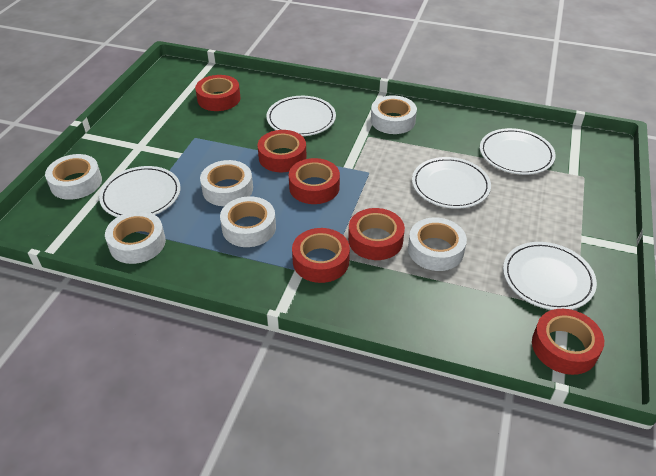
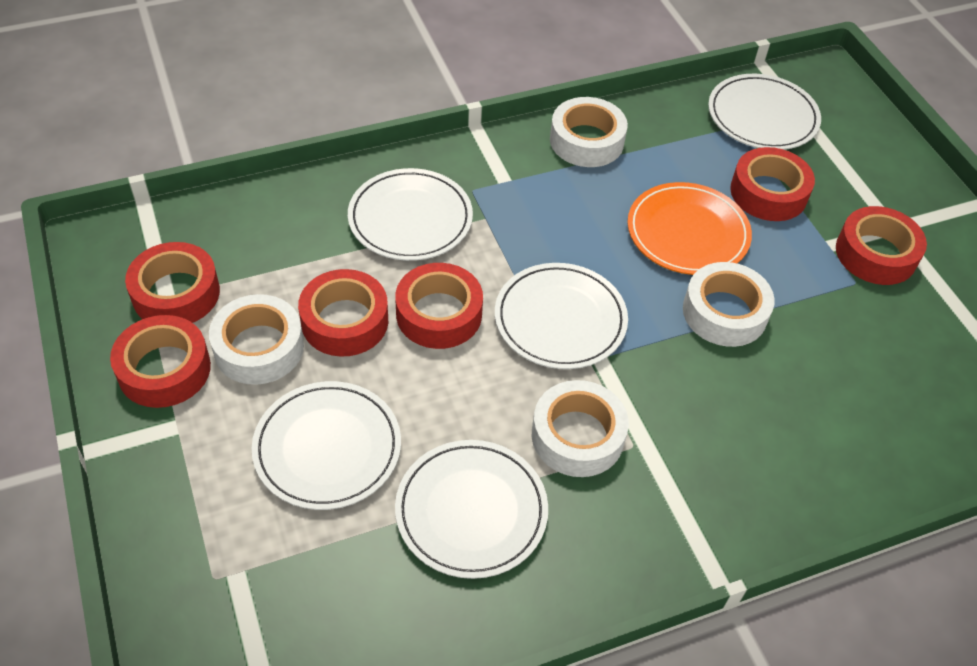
orange plate: 0 -> 1
white tape: 6 -> 4

